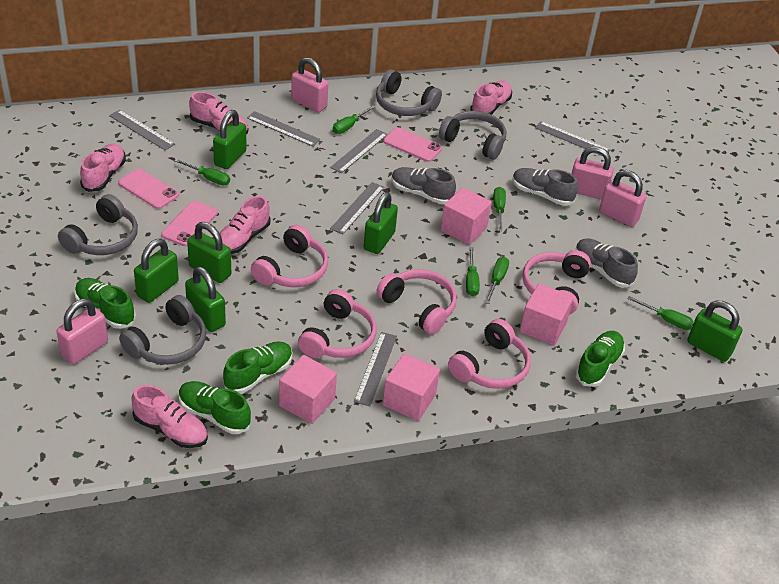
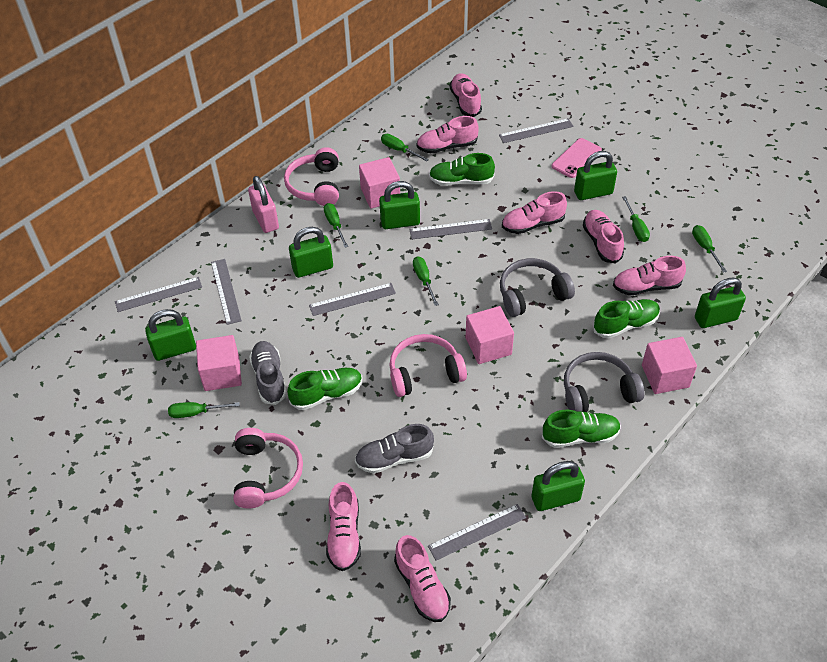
grey headphones: 4 -> 2
grey shoe: 3 -> 2
pink headphones: 5 -> 3
pink padlock: 4 -> 1
pink phone: 3 -> 1
pink shoe: 5 -> 7

